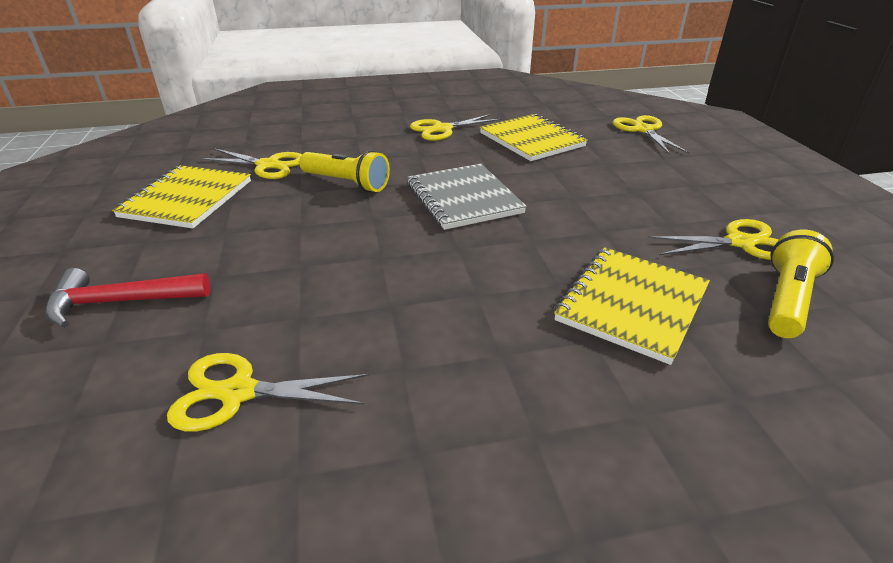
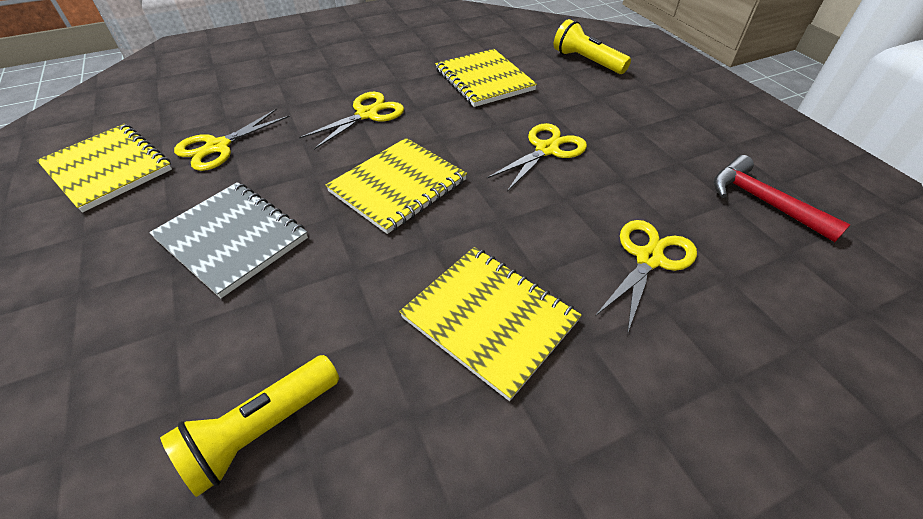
yellow notebook: 3 -> 4
yellow scissors: 5 -> 4

